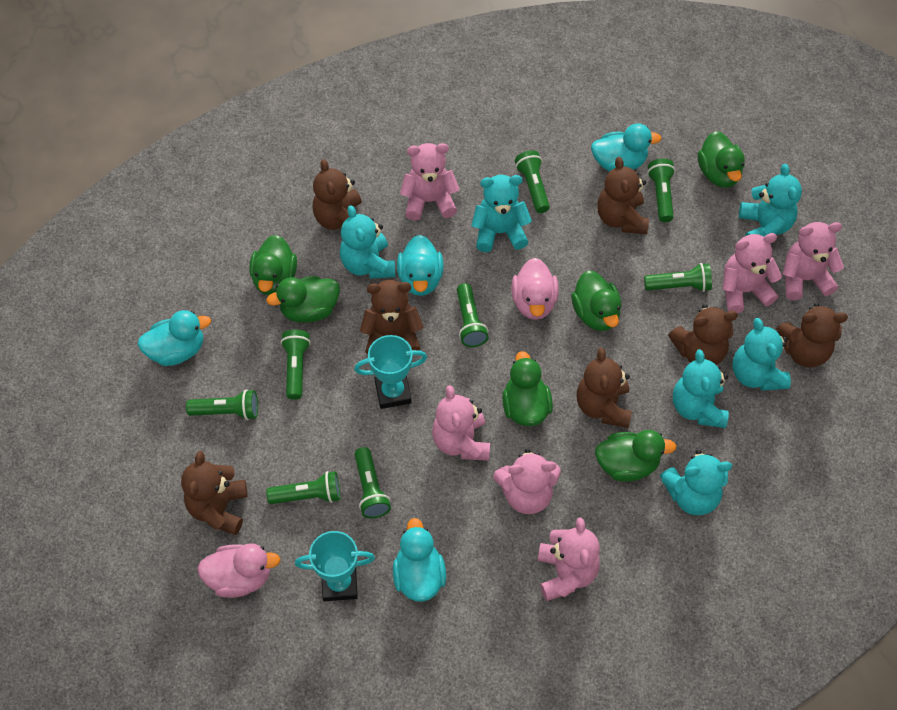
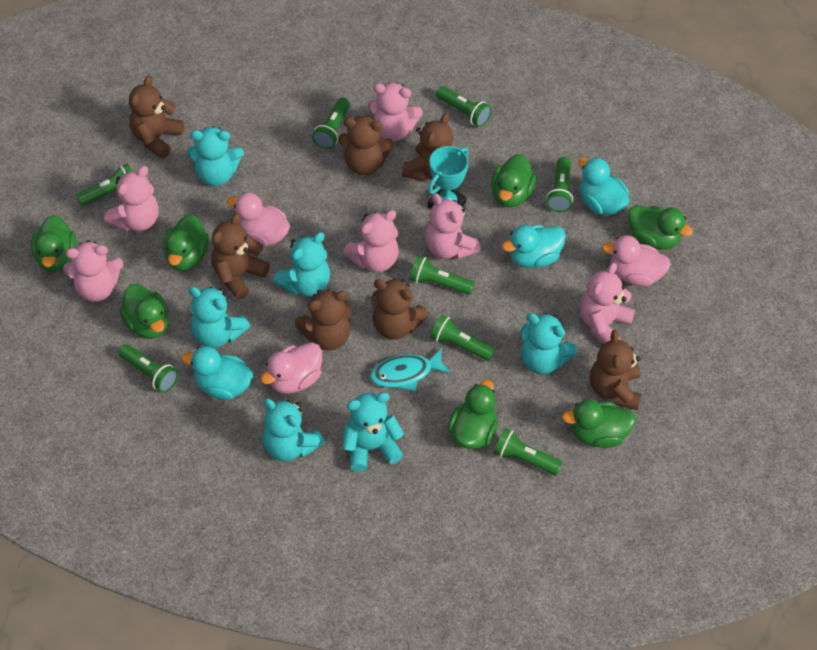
green duck: 6 -> 7
pink duck: 2 -> 3
turquoise duck: 4 -> 3
turquoise fish: 0 -> 1
turquoise trophy: 2 -> 1

